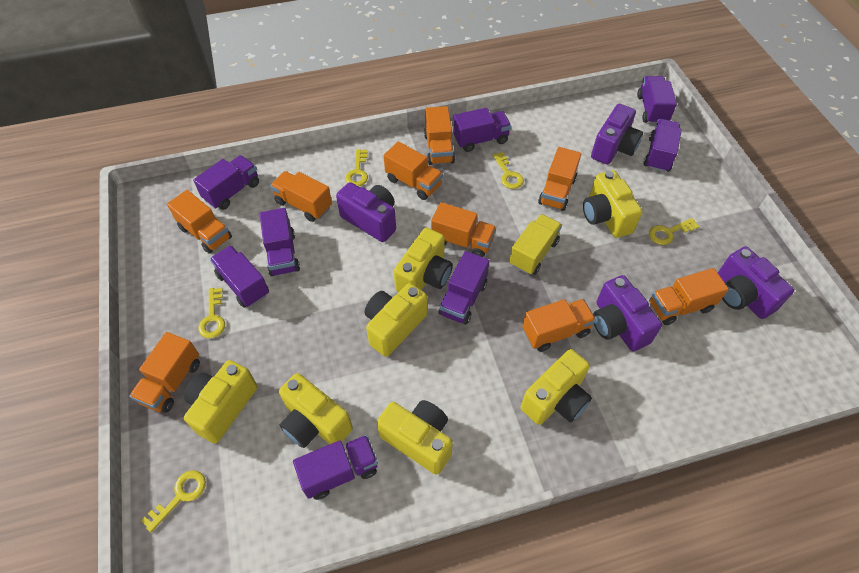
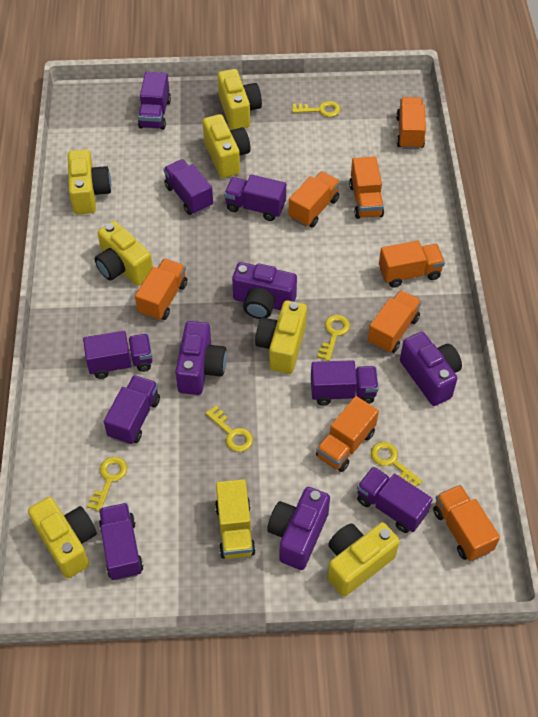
orange truck: 9 -> 8

